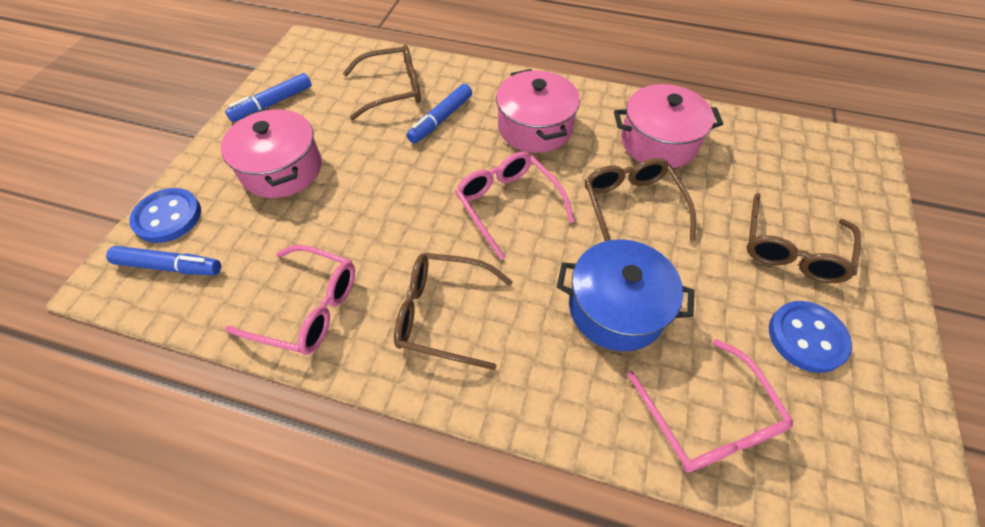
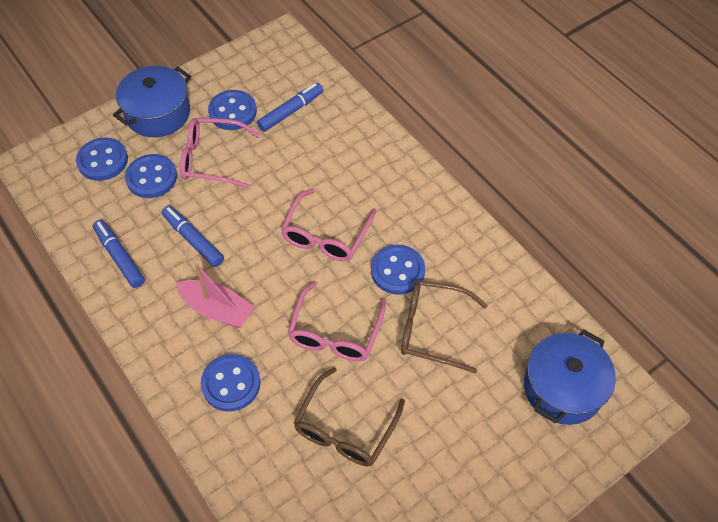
blue button: 2 -> 5
blue pot: 1 -> 2
brown glasses: 4 -> 2
pink boat: 0 -> 1
pink pot: 3 -> 0

